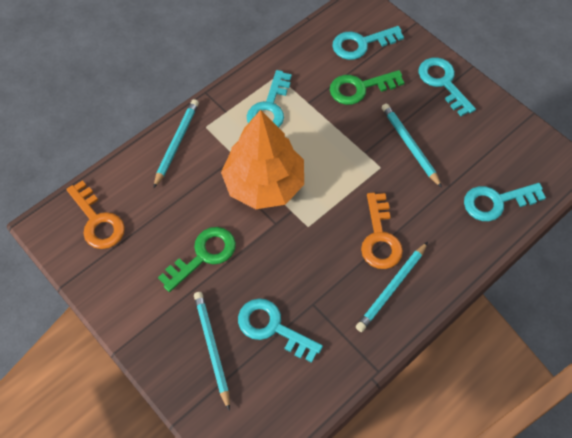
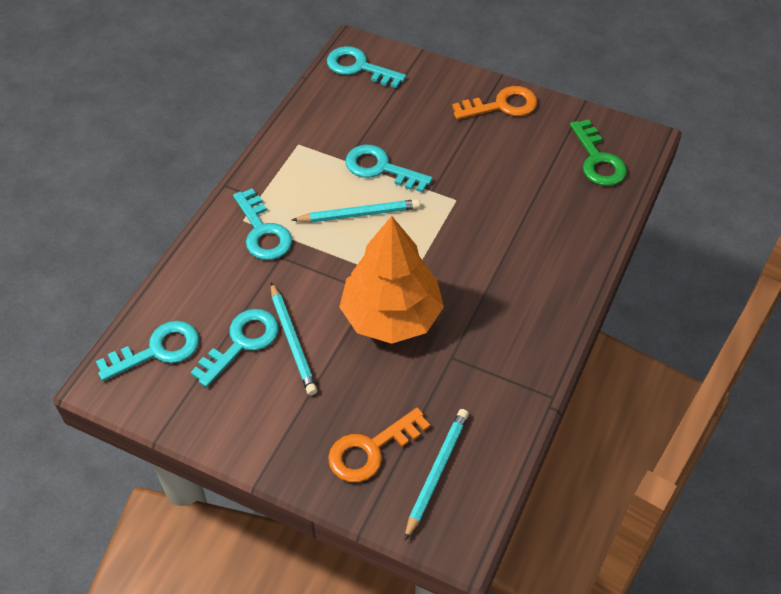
green key: 2 -> 1
turquoise pencil: 4 -> 3

